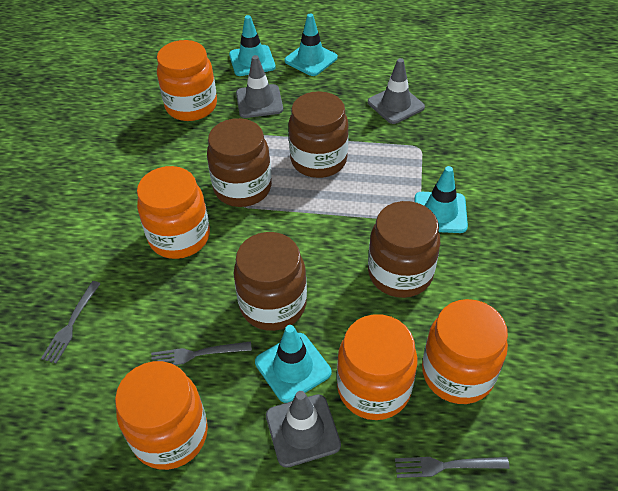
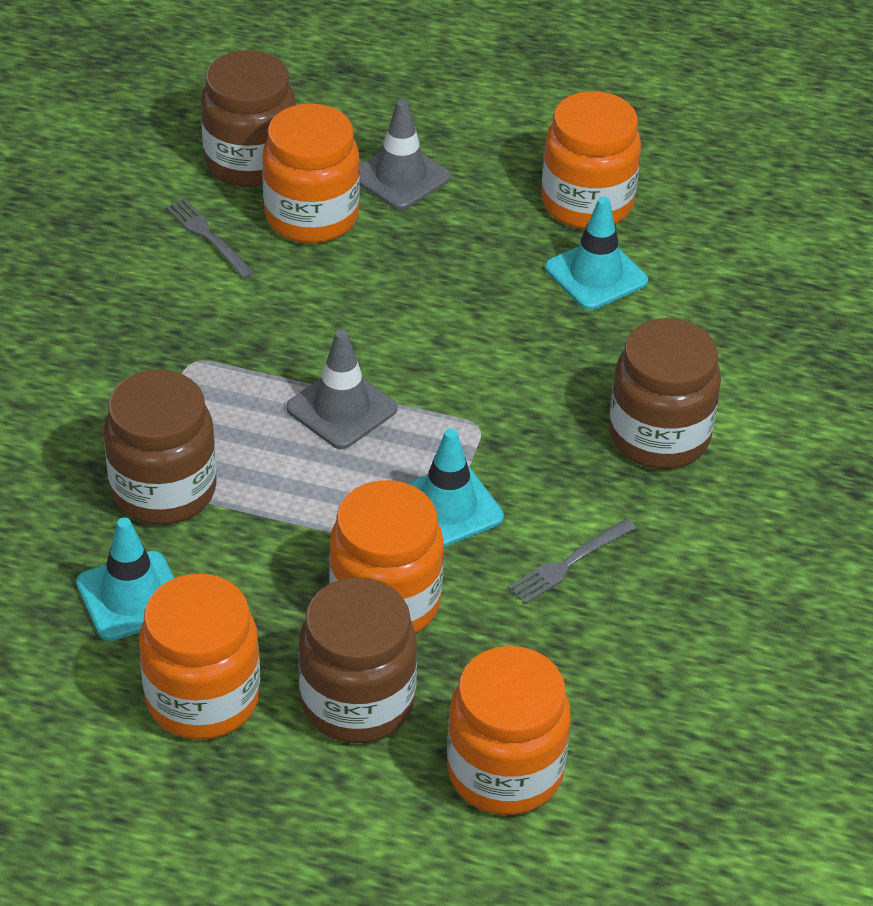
grey fork: 3 -> 2
grey traffic cone: 3 -> 2
turquoise traffic cone: 4 -> 3

